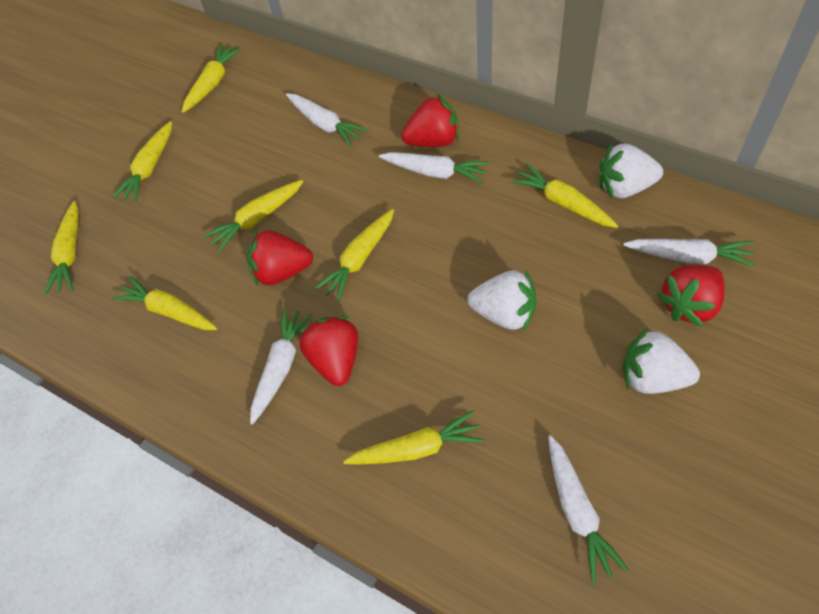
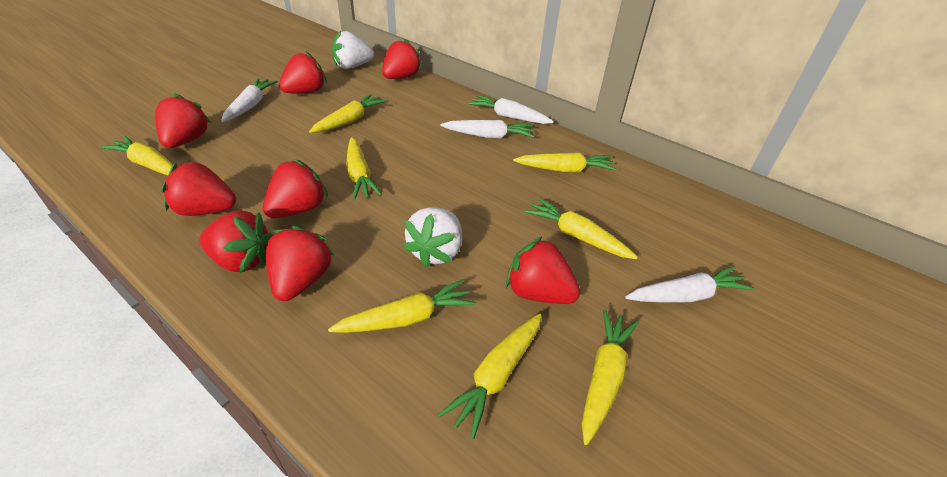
red strawberry: 4 -> 8
white carrot: 5 -> 4
white strawberry: 3 -> 2

